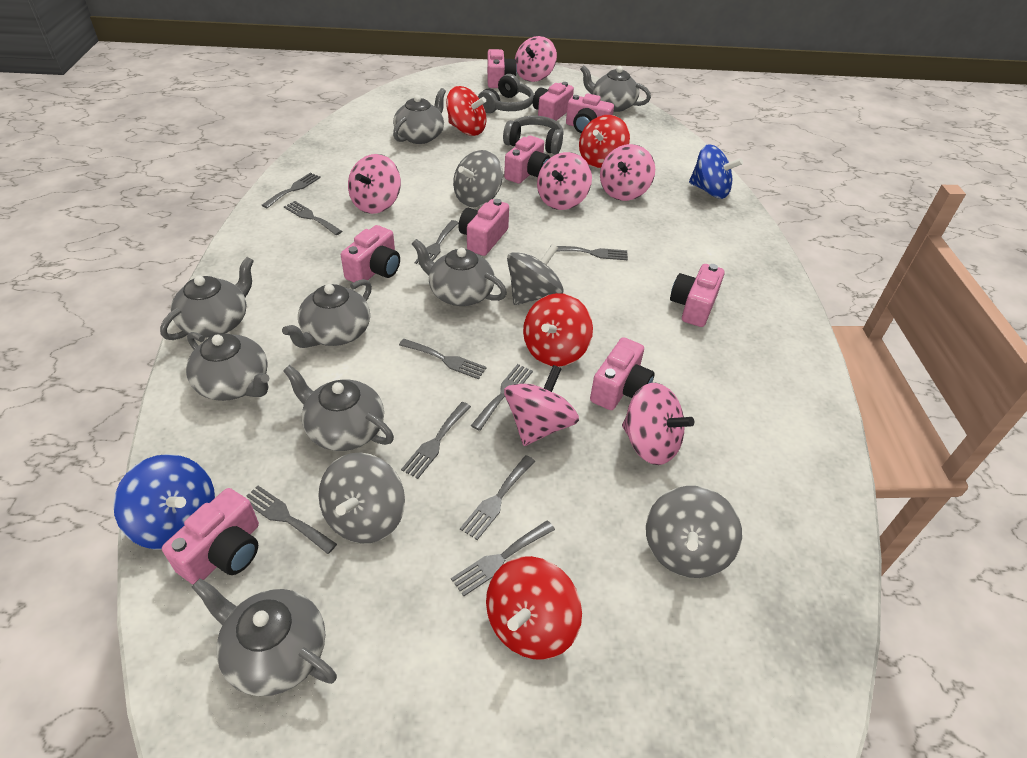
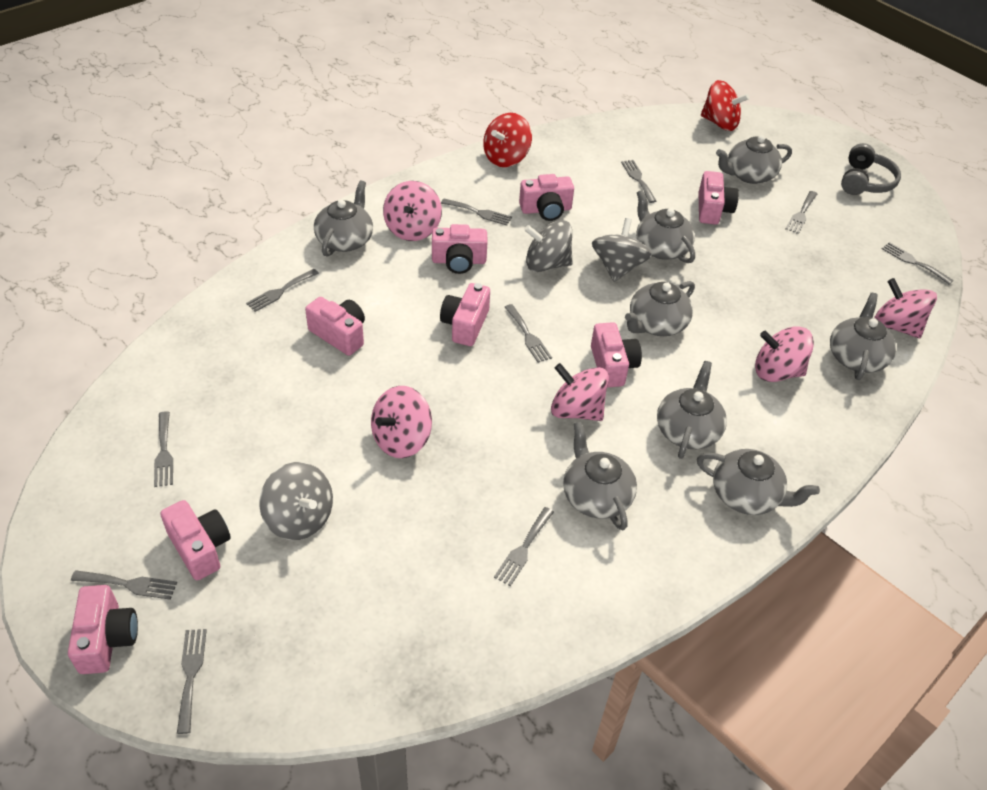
blue spinning top: 2 -> 0
grey headphones: 2 -> 1
grey spinning top: 4 -> 3
pink camera: 9 -> 8
pink spinning top: 6 -> 5
red spinning top: 4 -> 2

